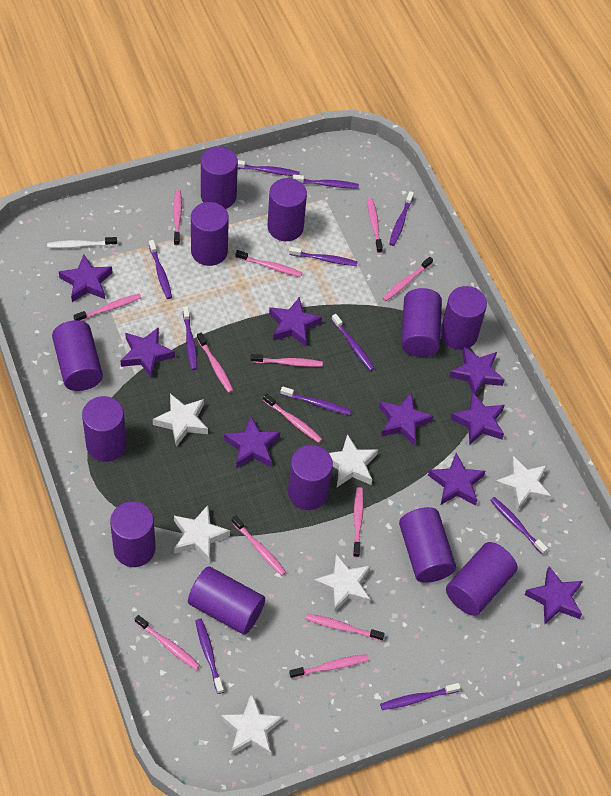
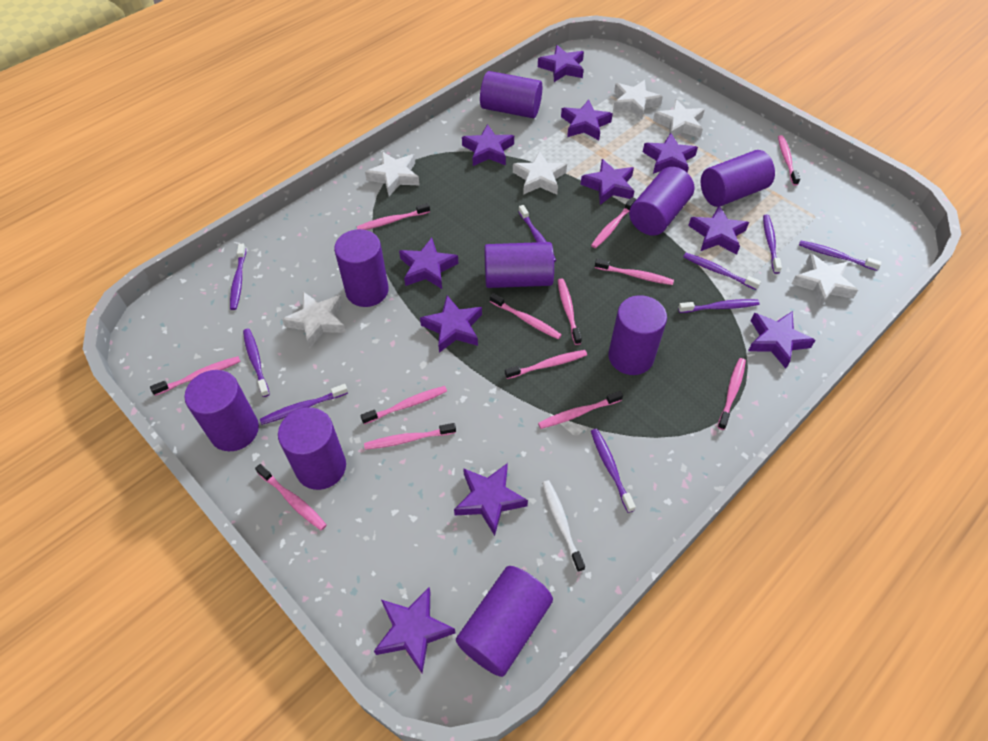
purple cylinder: 12 -> 9
purple star: 9 -> 11
purple toothbrush: 11 -> 9

